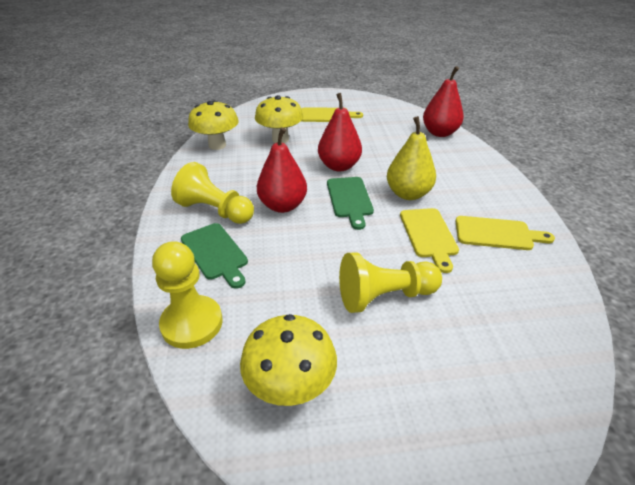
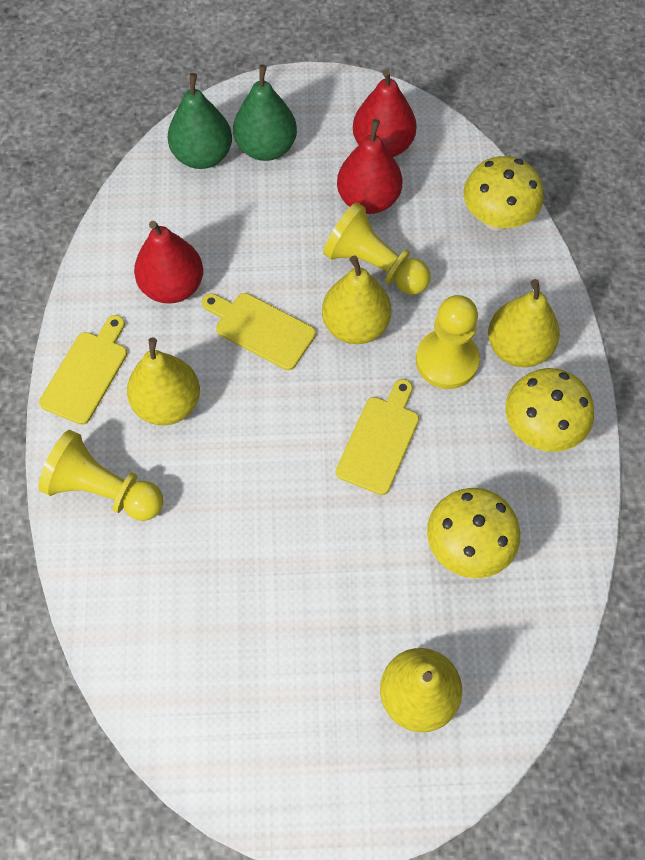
green cutting board: 2 -> 0
green pear: 0 -> 2
yellow pear: 1 -> 4

